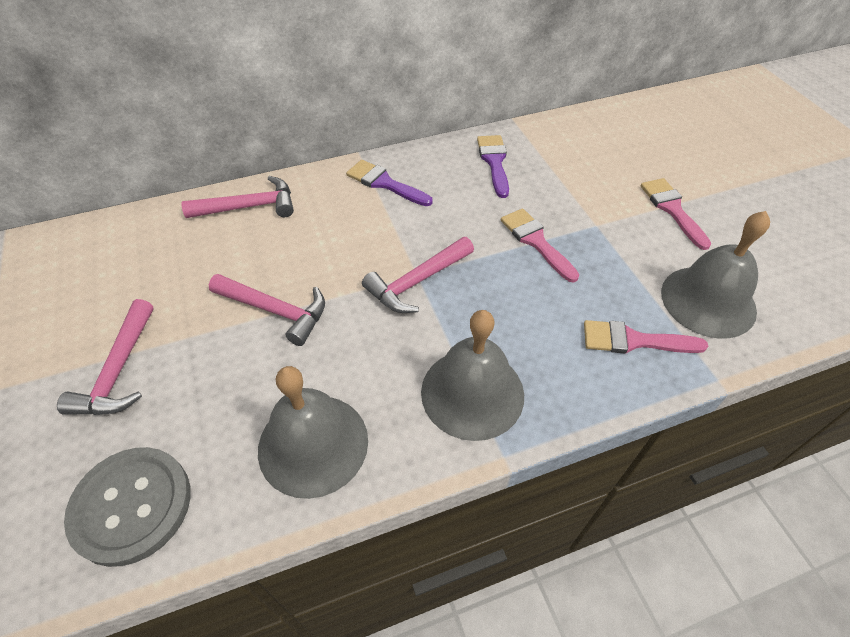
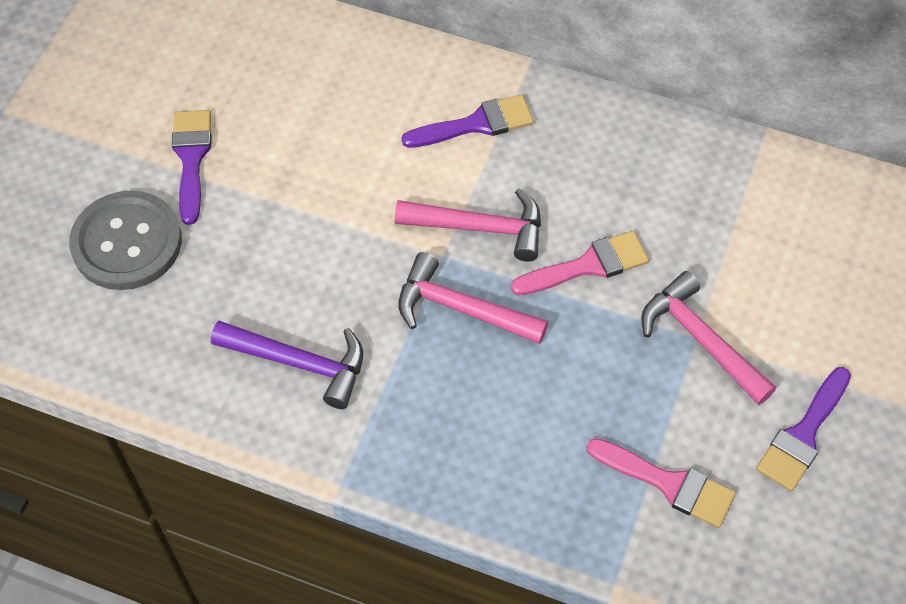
grey bell: 3 -> 0
pink brush: 3 -> 2
pink hammer: 4 -> 3
purple brush: 2 -> 3
purple hammer: 0 -> 1

